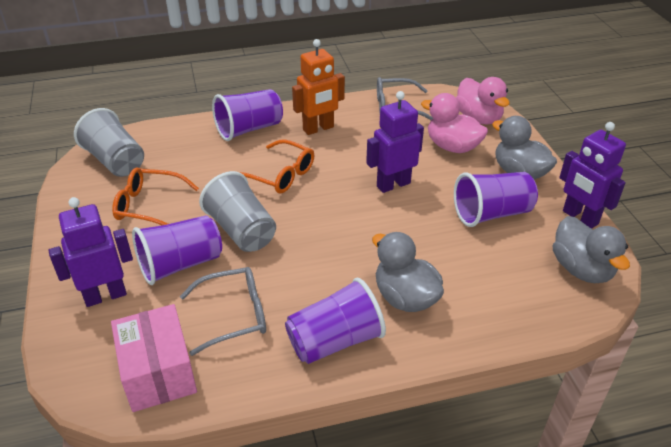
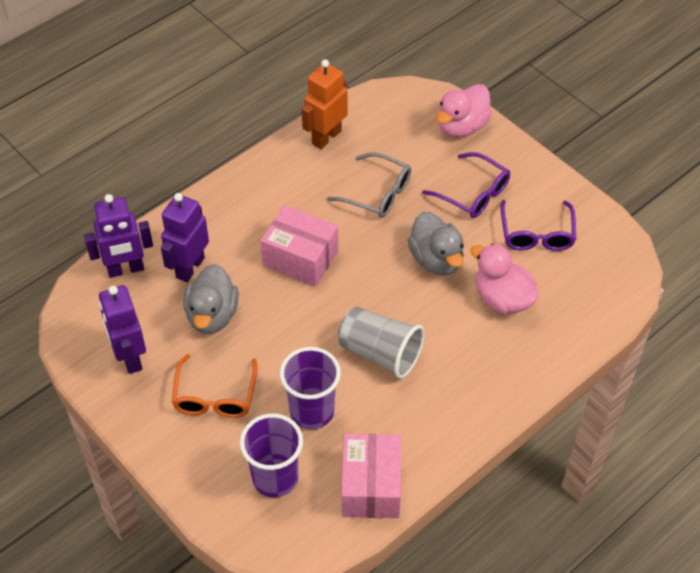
grey cup: 2 -> 1
grey duck: 3 -> 2
grey glasses: 2 -> 1
orange glasses: 2 -> 1
pink box: 1 -> 2
purple cup: 4 -> 2
purple glasses: 0 -> 2

